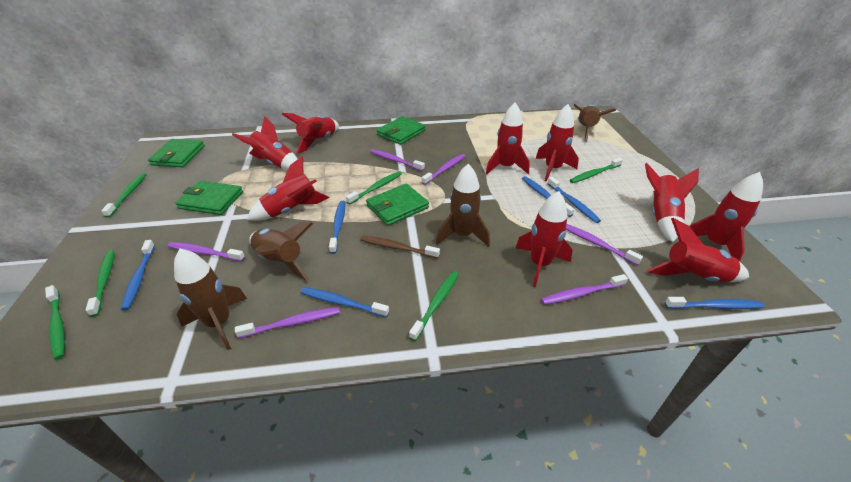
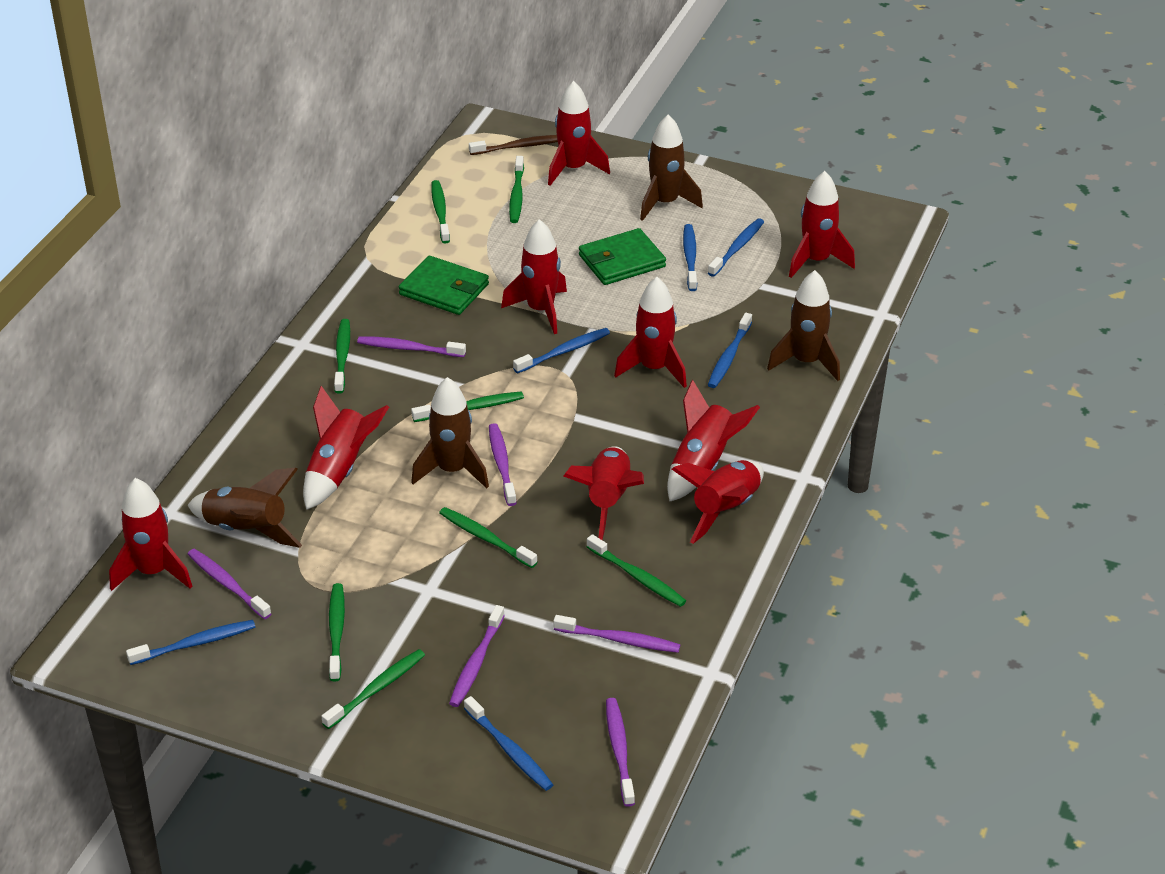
green toothbrush: 6 -> 8
green wallet: 4 -> 2

